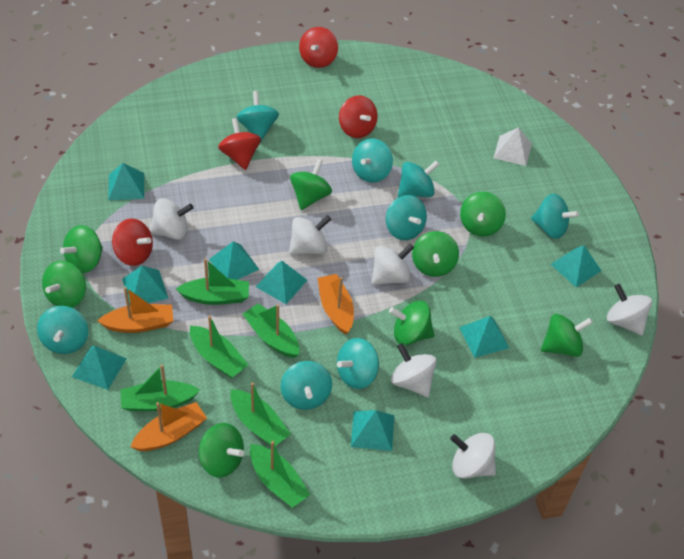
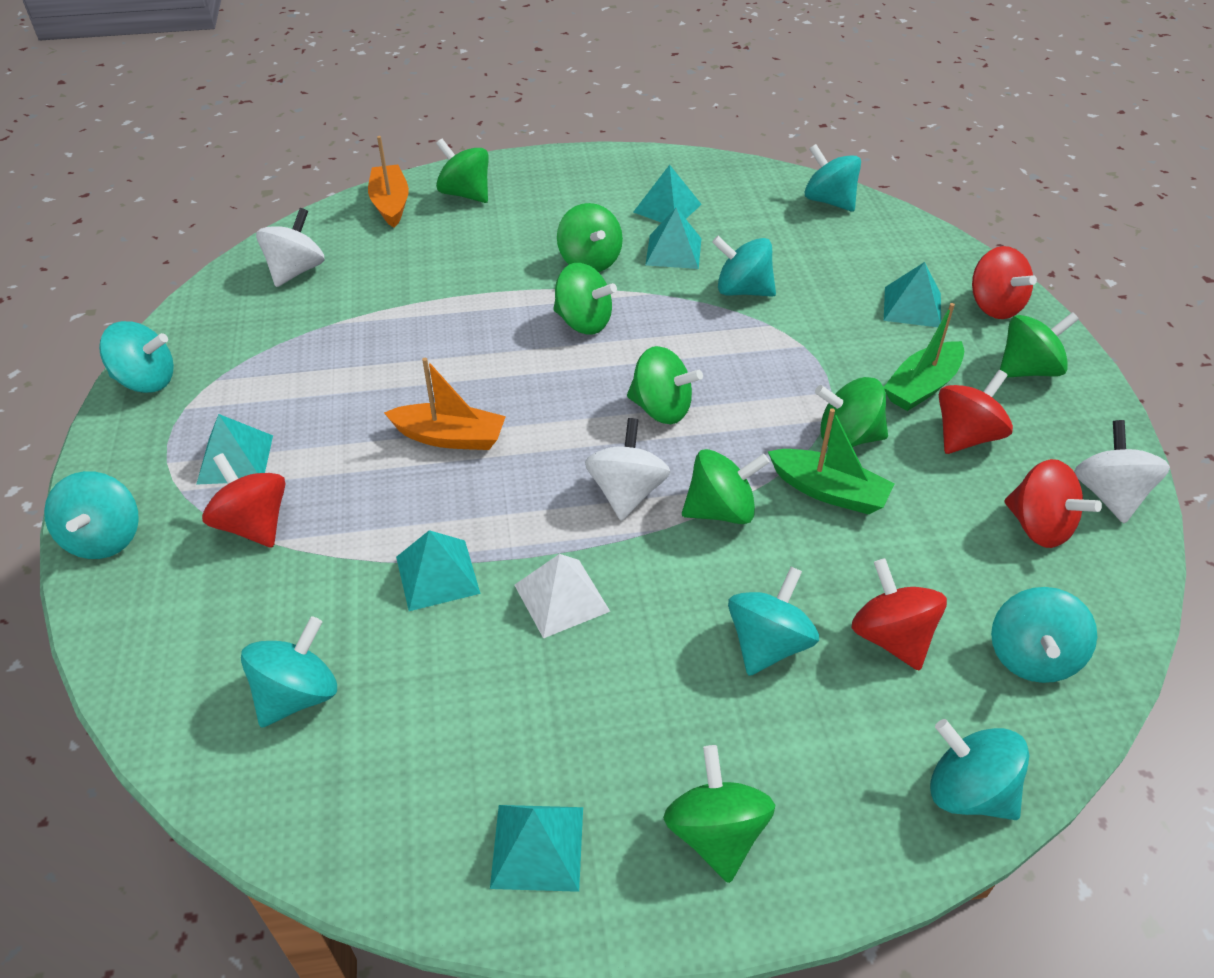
green boat: 6 -> 2
orange boat: 3 -> 2
red spinning top: 4 -> 5
turquoise pyramid: 8 -> 6
white spinning top: 6 -> 3

